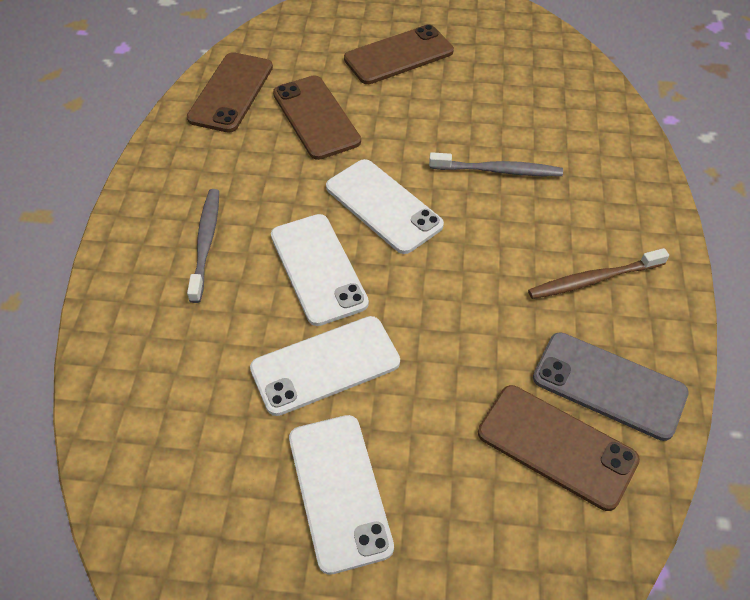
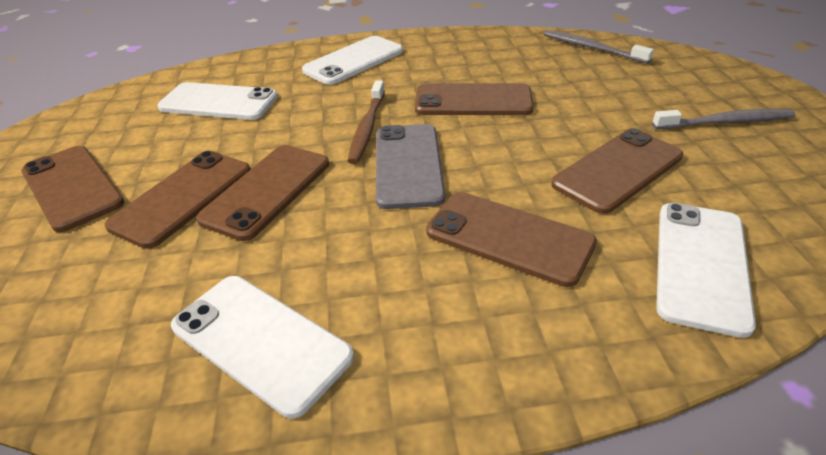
brown phone: 4 -> 6

